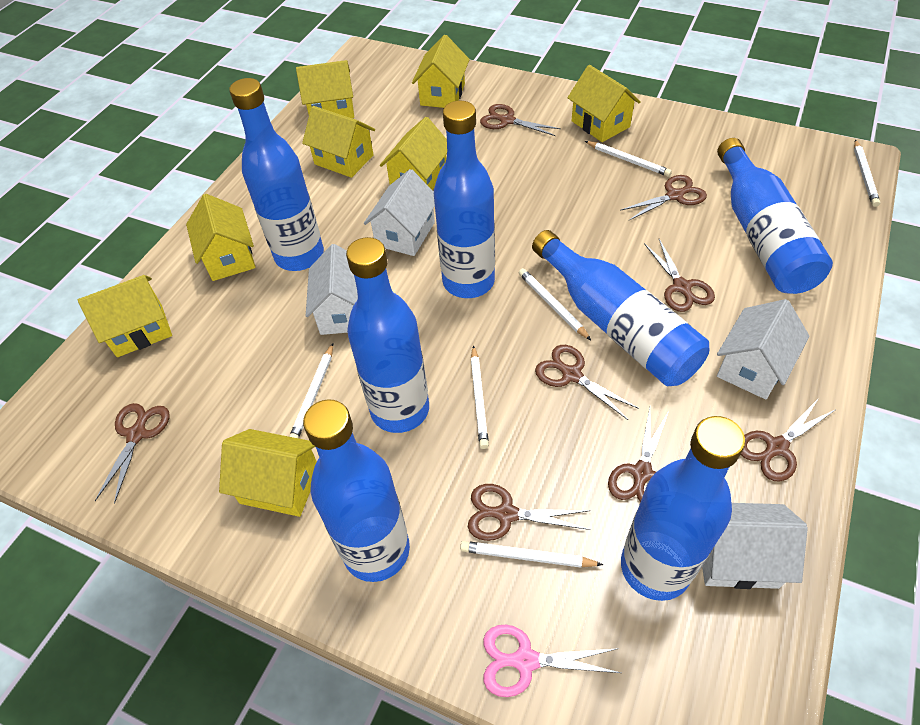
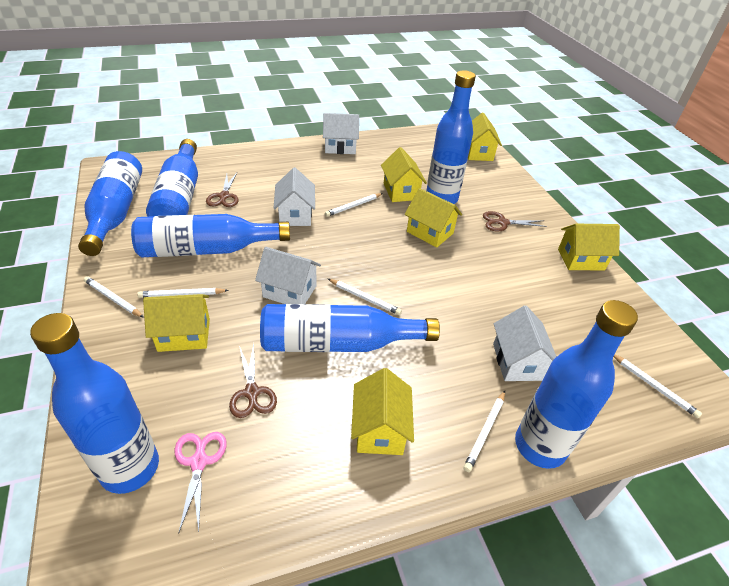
brown scissors: 8 -> 3
yellow house: 8 -> 6

